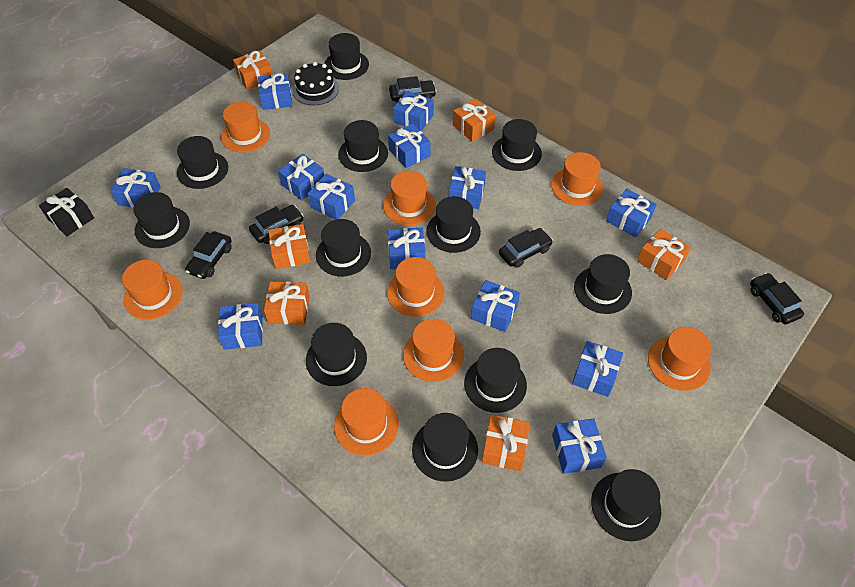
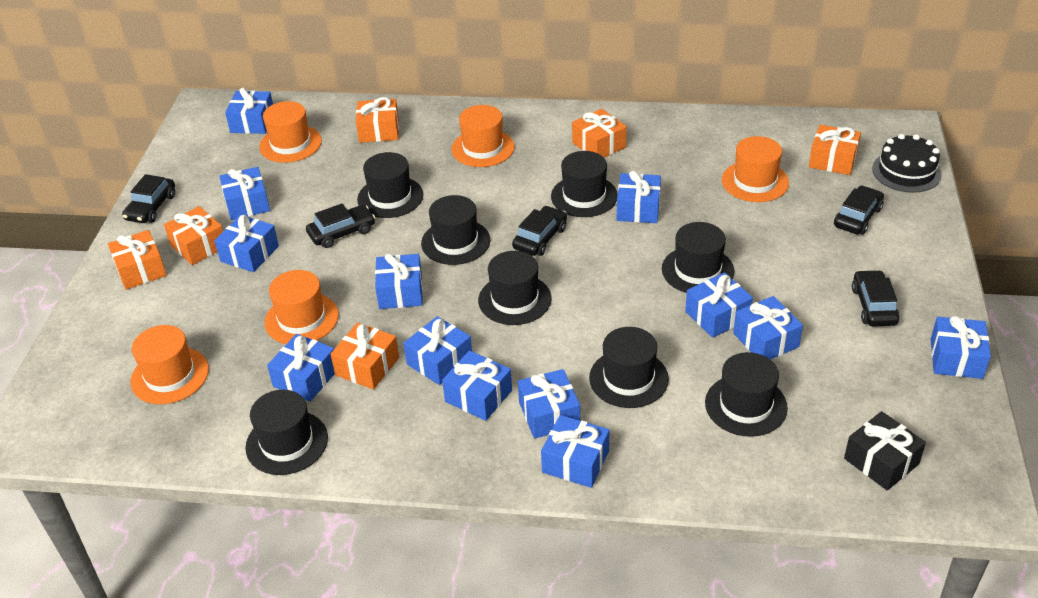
black hat: 12 -> 8
orange hat: 8 -> 5

